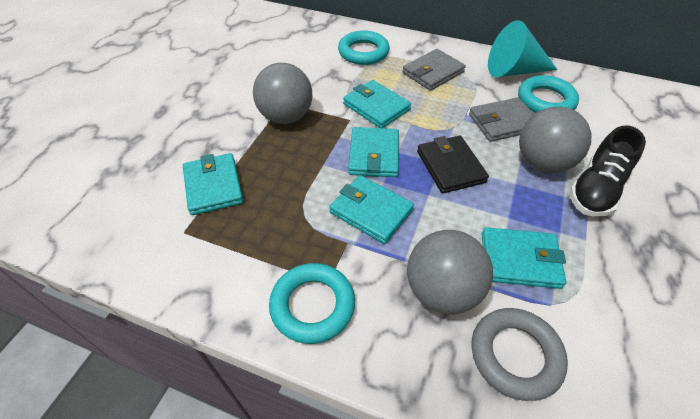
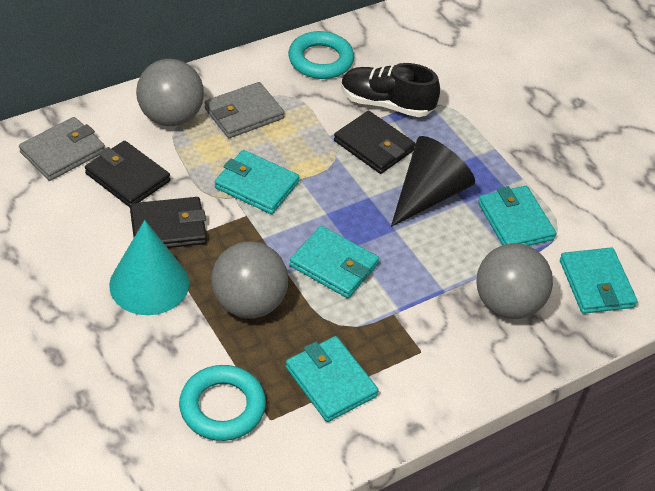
black cone: 0 -> 1
black wallet: 1 -> 3
grey ring: 1 -> 0
turquoise ring: 3 -> 2

